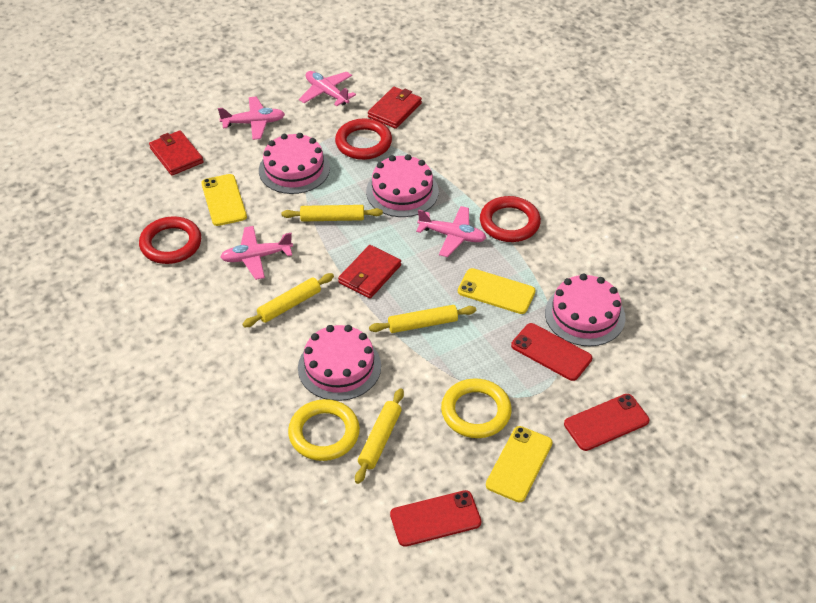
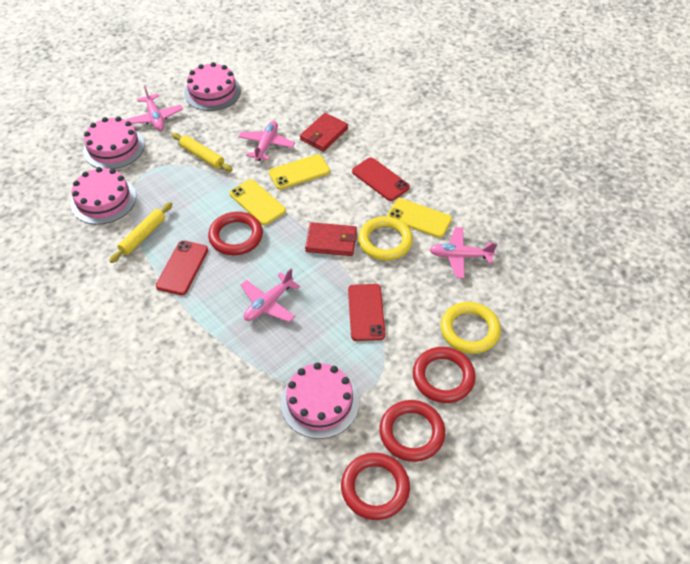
red ring: 3 -> 4
red wallet: 3 -> 2
yellow rolling pin: 4 -> 2

